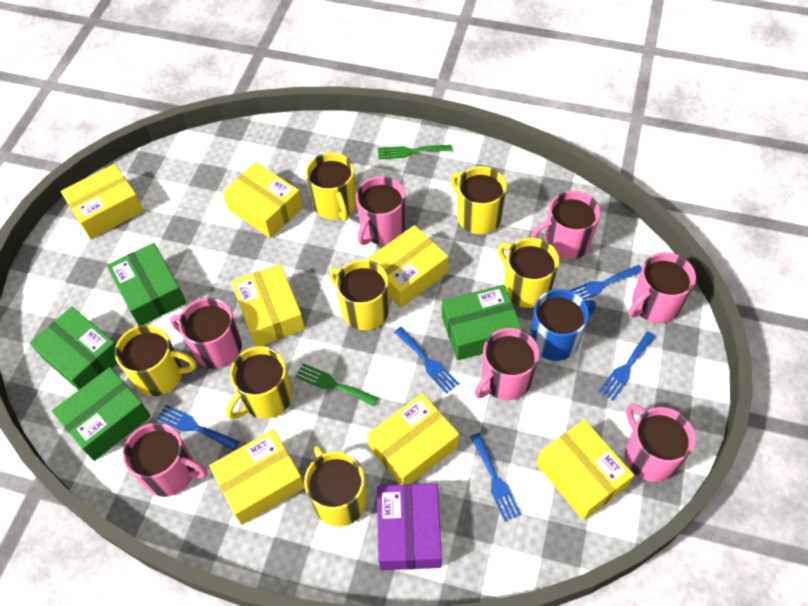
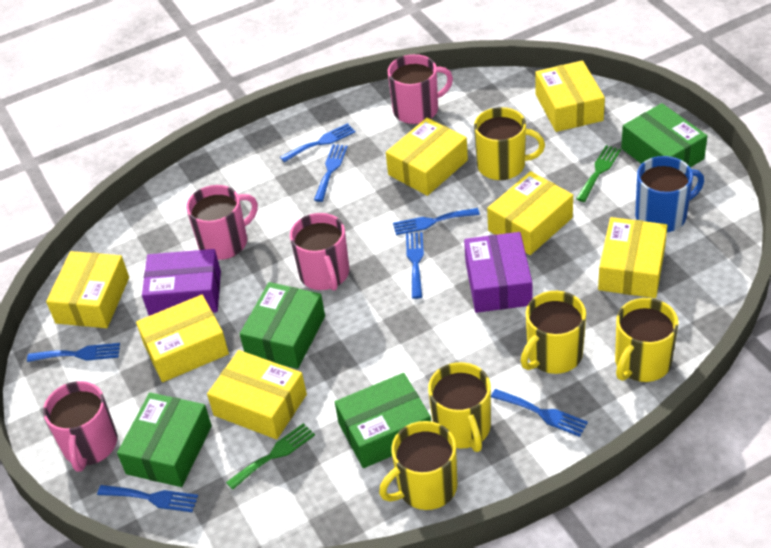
blue fork: 5 -> 7
pink mug: 7 -> 4
purple box: 1 -> 2
yellow mug: 7 -> 5

